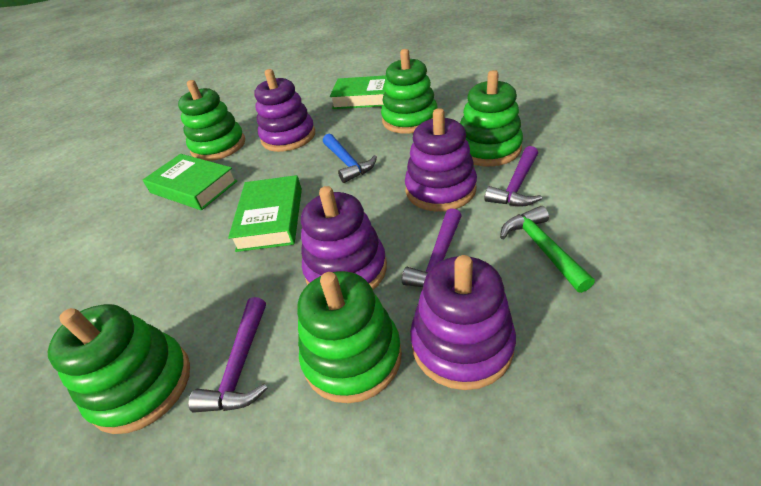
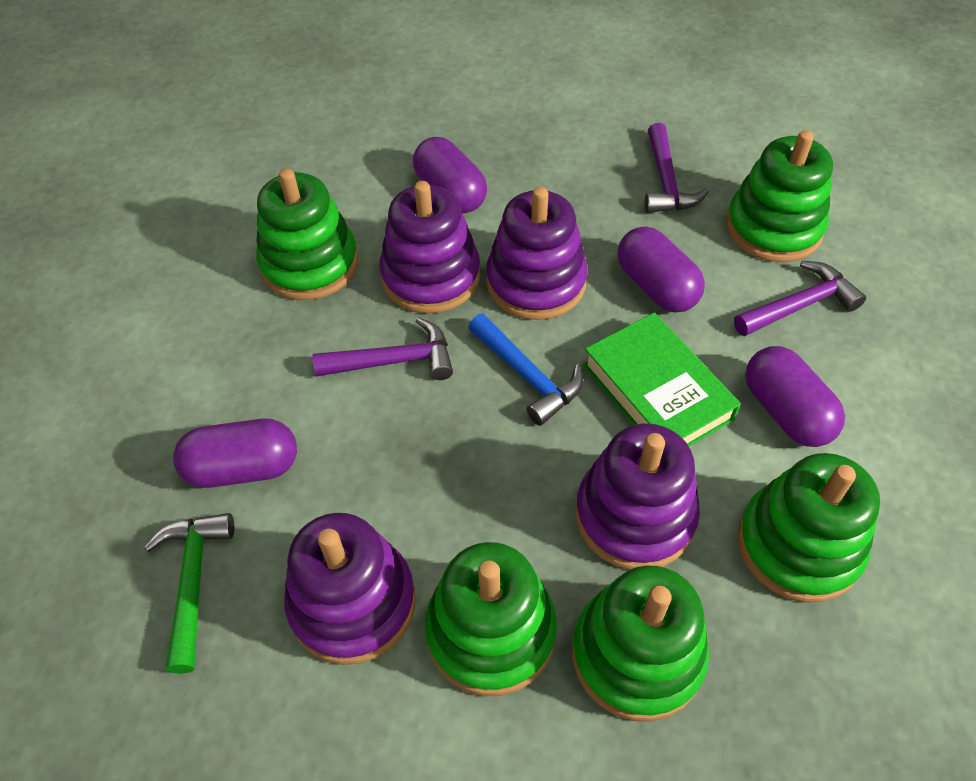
green book: 3 -> 1
purple capsule: 0 -> 4

